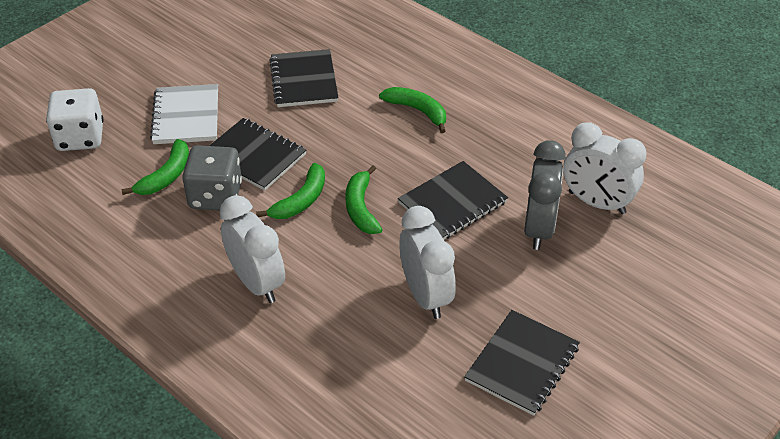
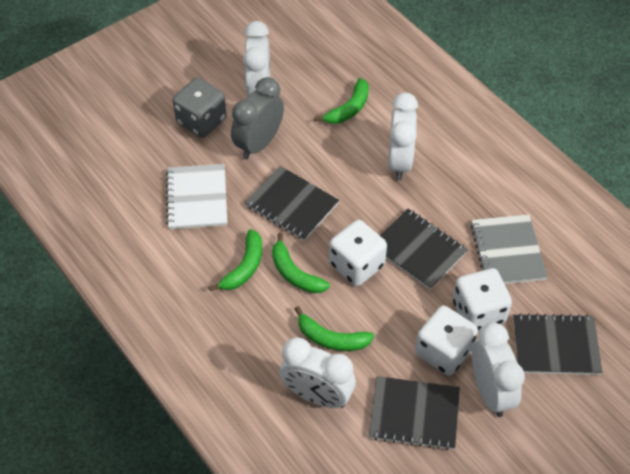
grey notebook: 0 -> 1
white clock: 3 -> 4
white dice: 1 -> 3

